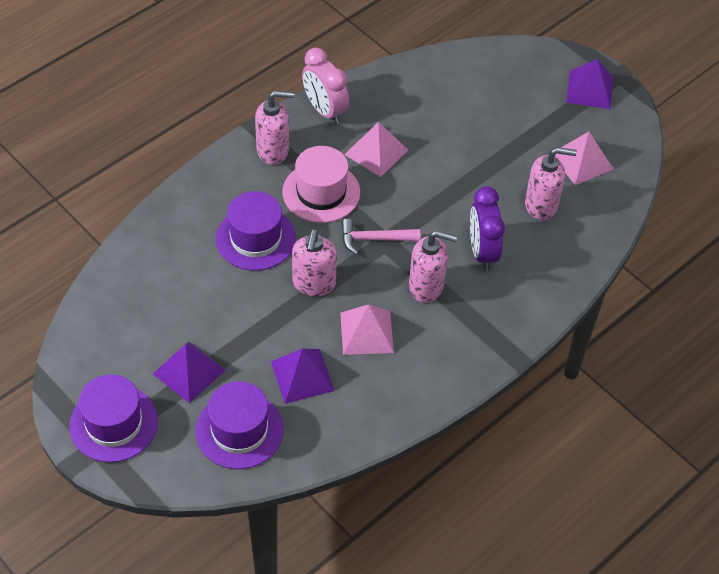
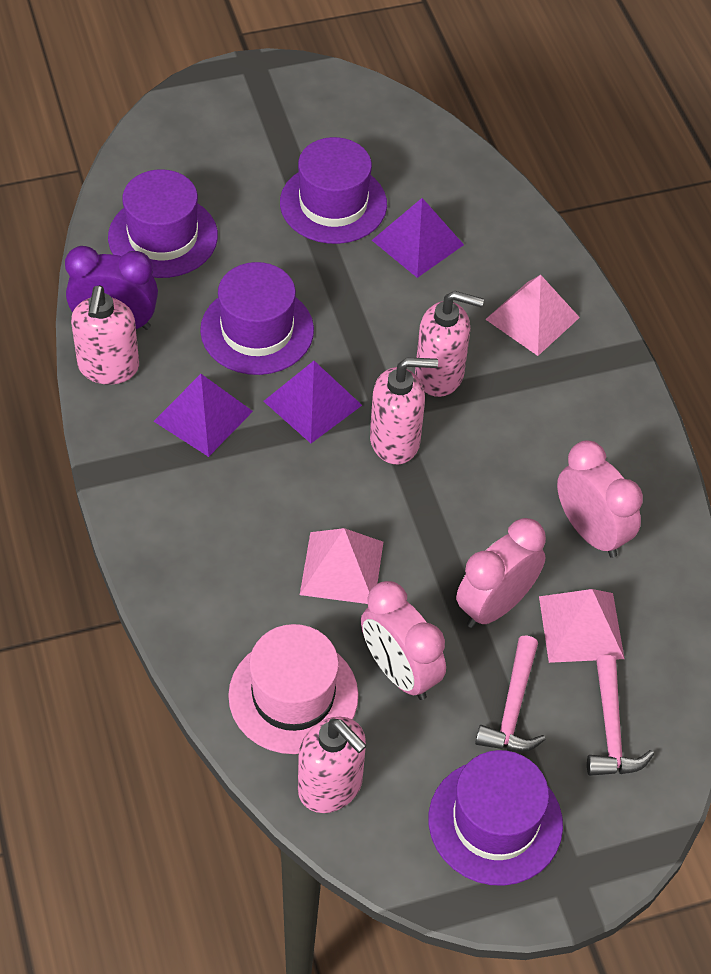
pink clock: 1 -> 3
pink hammer: 1 -> 2
purple hat: 3 -> 4

